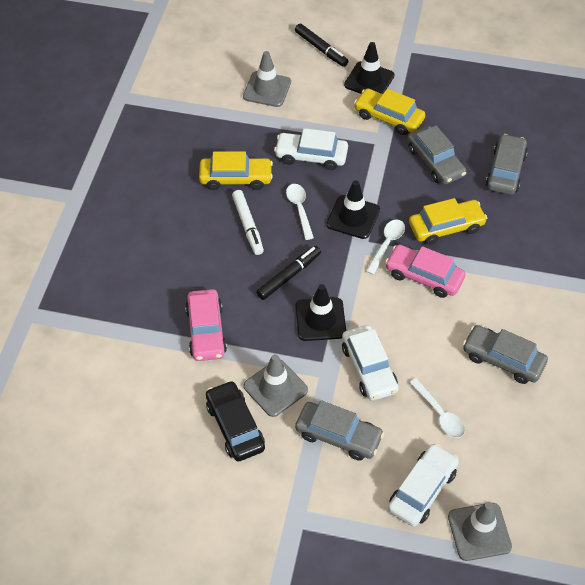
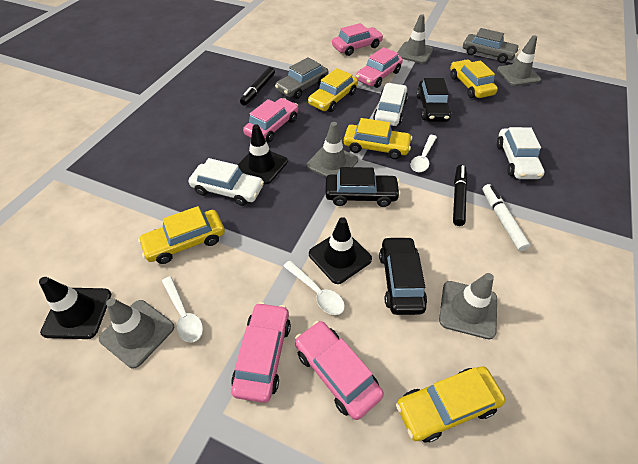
black car: 1 -> 3
grey car: 4 -> 2
grey traffic cone: 3 -> 5
pink car: 2 -> 5
yellow car: 3 -> 5

